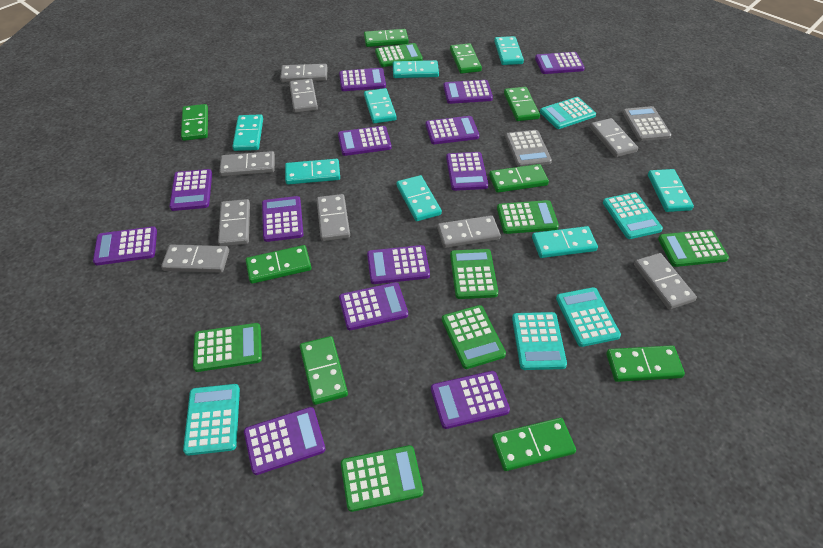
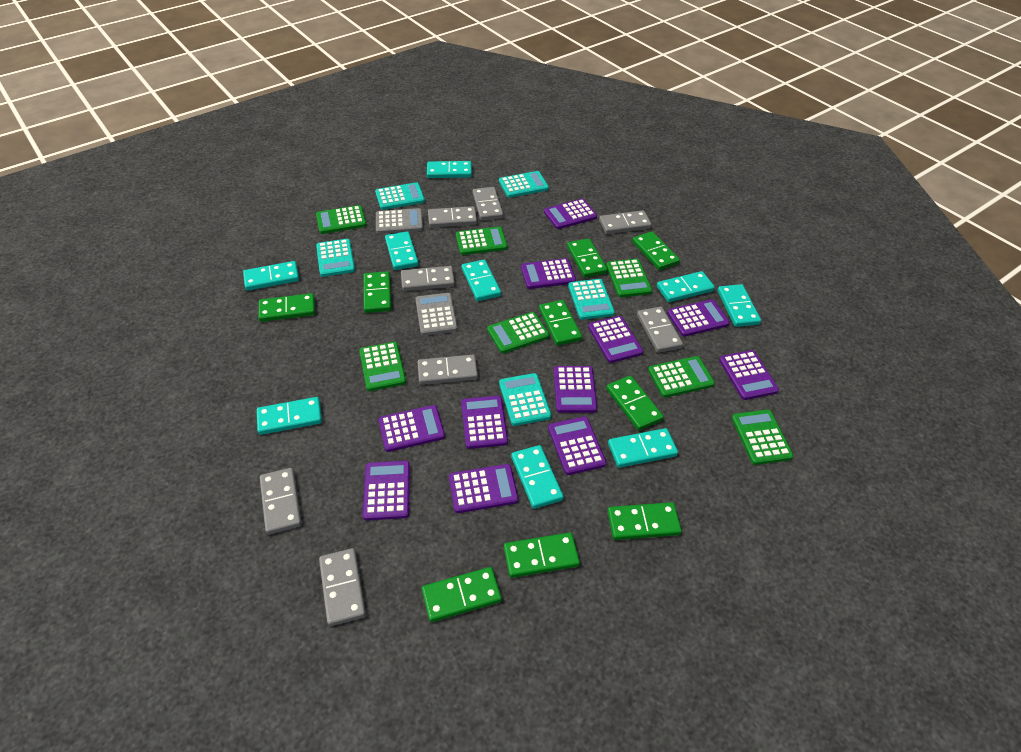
grey domino: 9 -> 8
purple calculator: 13 -> 11
turquoise domino: 8 -> 9

